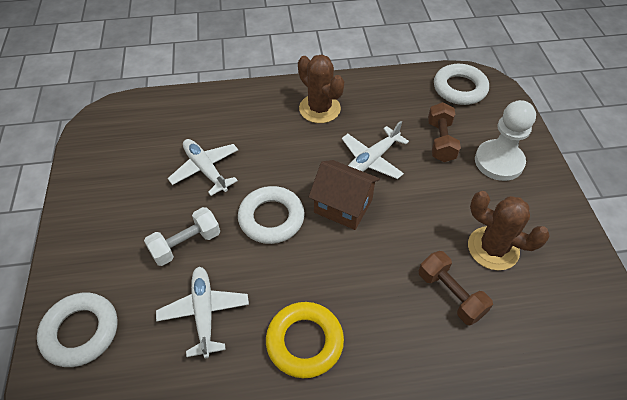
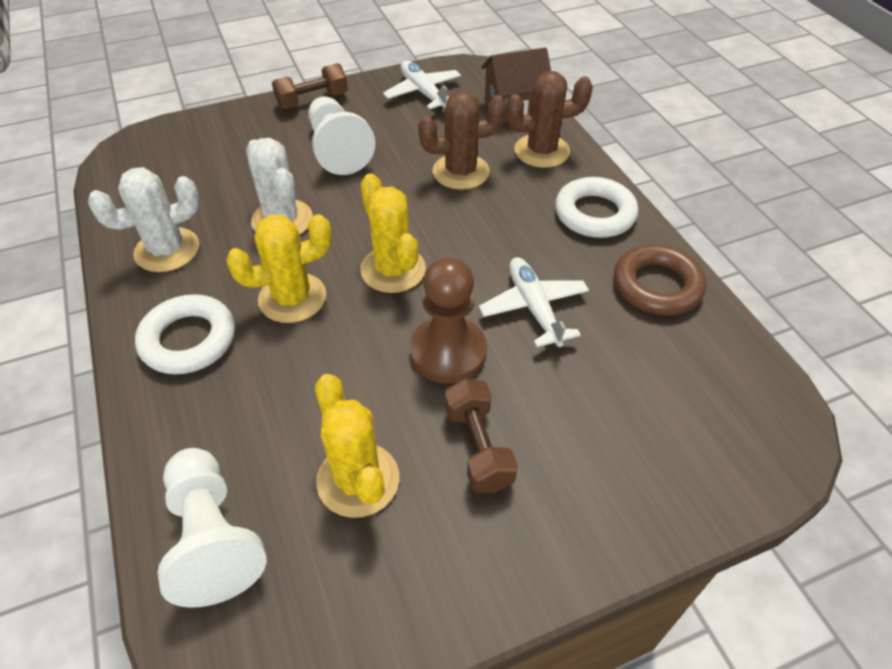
brown pawn: 0 -> 1
brown ring: 0 -> 1
white cactus: 0 -> 2
white dumbbell: 1 -> 0
white pawn: 1 -> 2
white plane: 3 -> 2
white ring: 3 -> 2
yellow cactus: 0 -> 3
yellow ring: 1 -> 0

